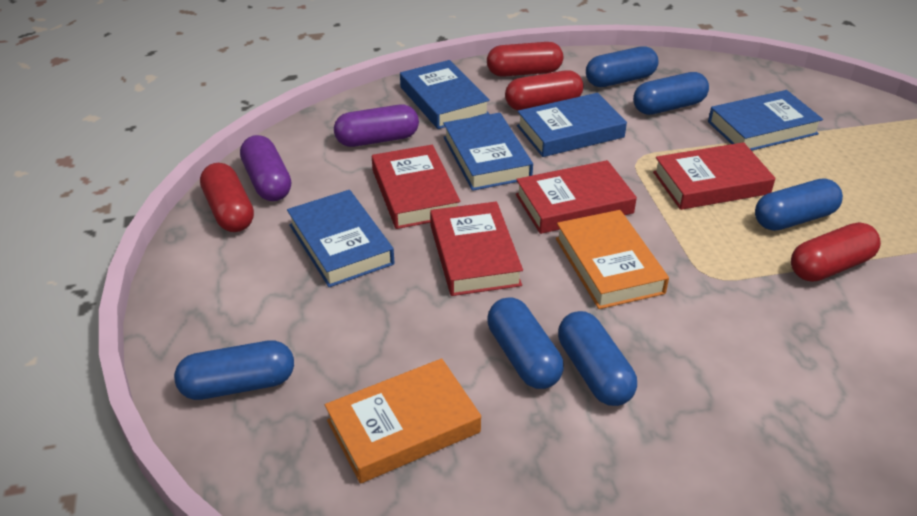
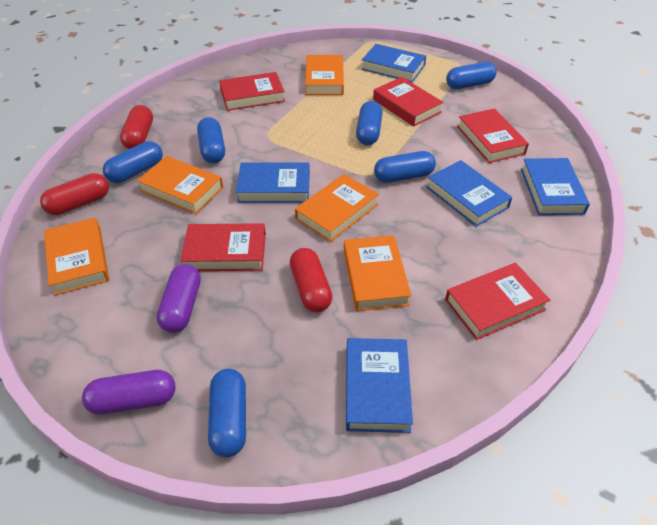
orange book: 2 -> 5
red book: 4 -> 5
red capsule: 4 -> 3

